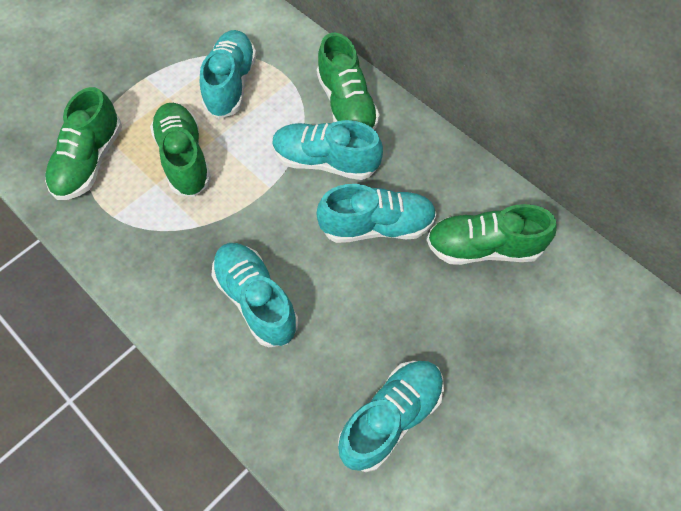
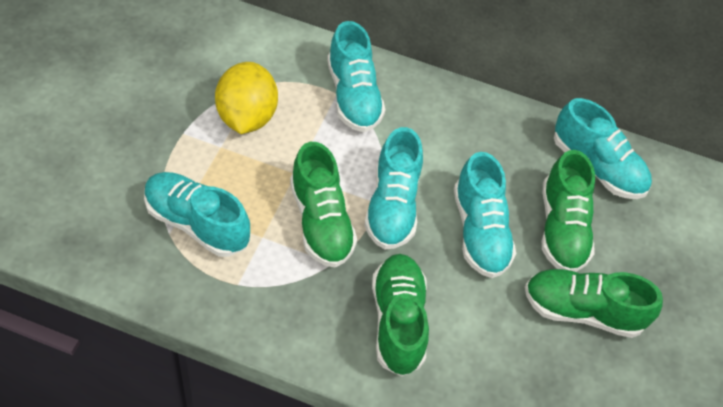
yellow lemon: 0 -> 1

